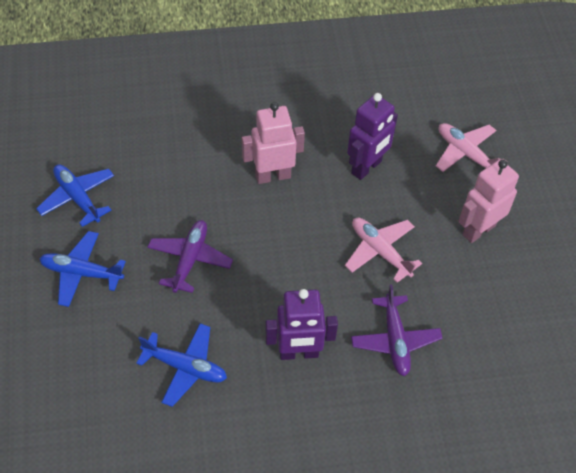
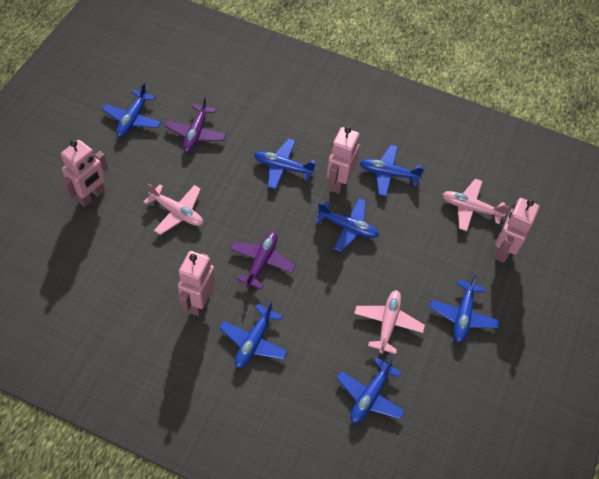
blue plane: 3 -> 7
pink plane: 2 -> 3
pink robot: 2 -> 4
purple robot: 2 -> 0

